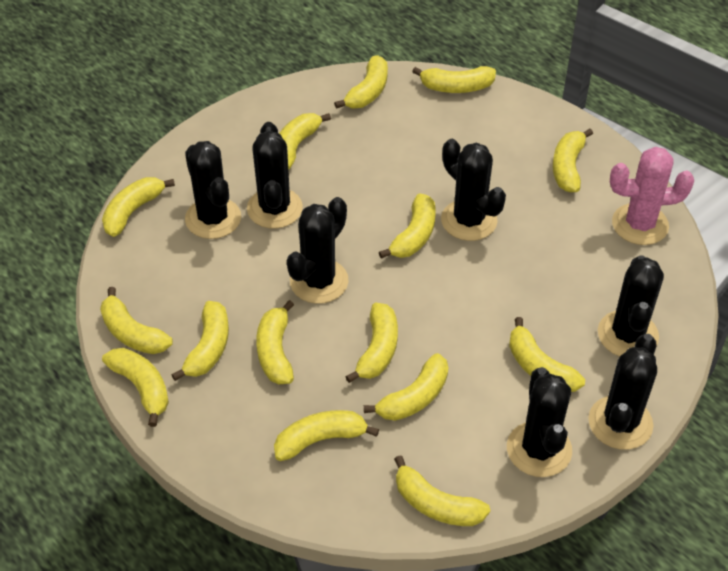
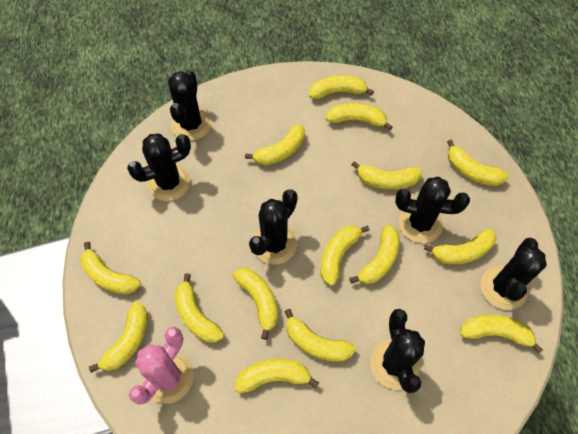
black cactus: 7 -> 6

